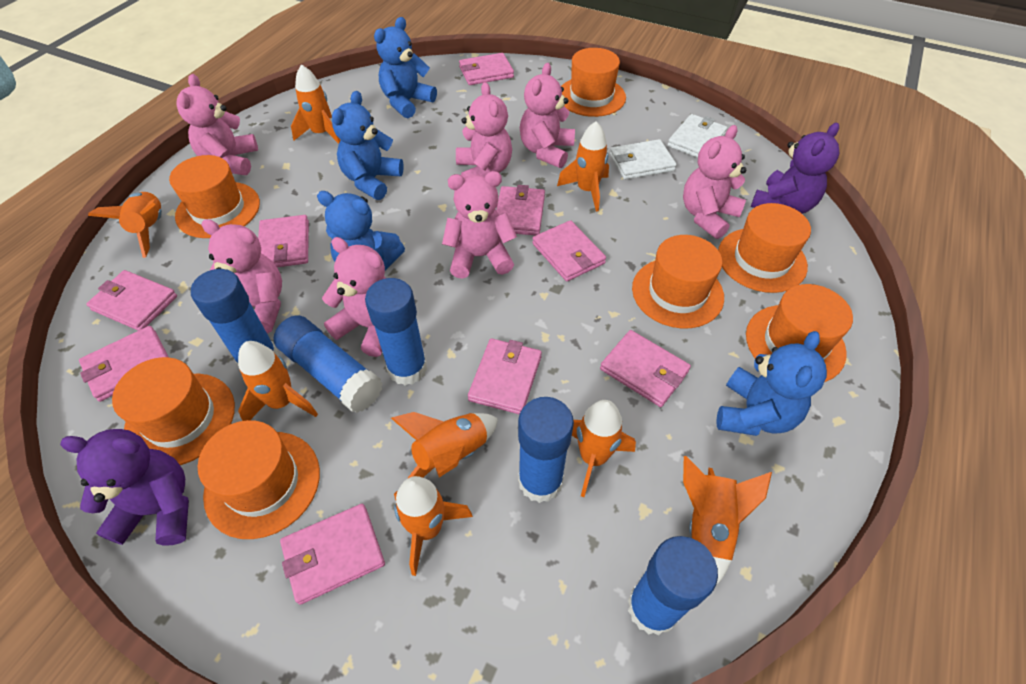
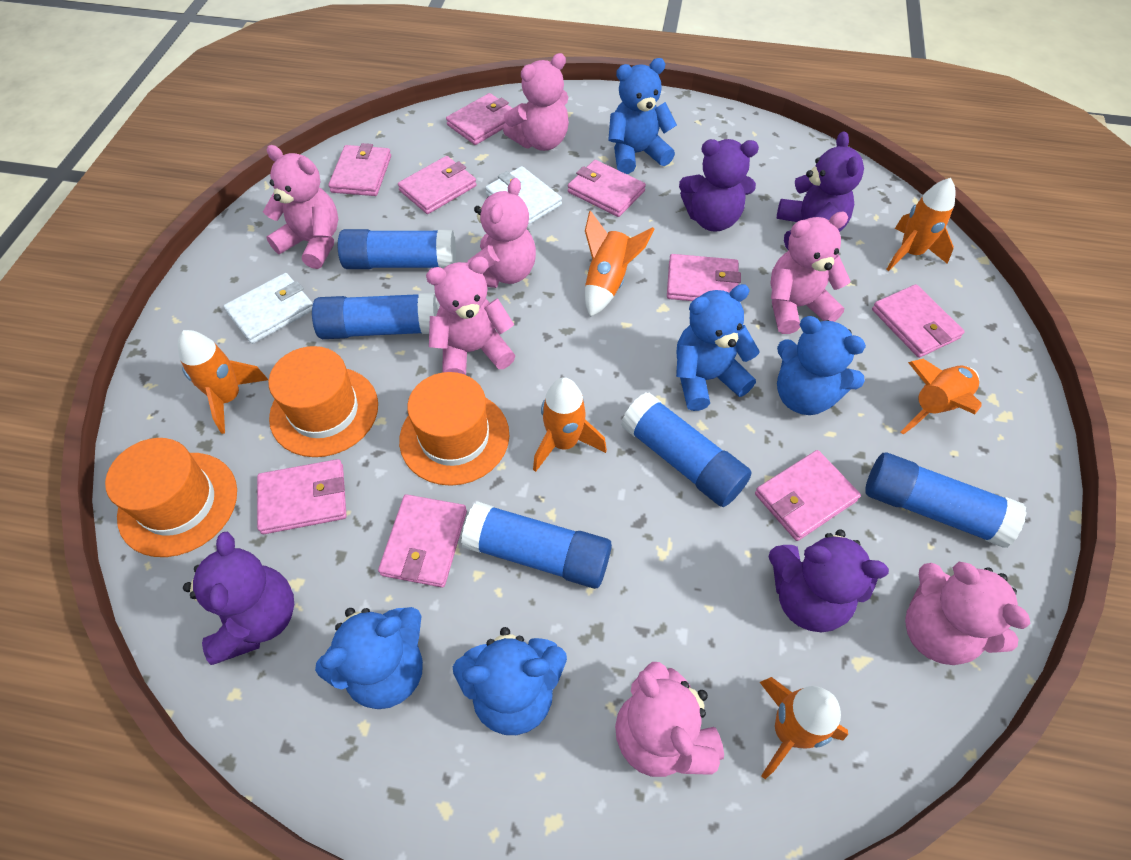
blue teddy bear: 4 -> 5
orange hat: 7 -> 3
orange rocket: 8 -> 6
purple teddy bear: 2 -> 4

